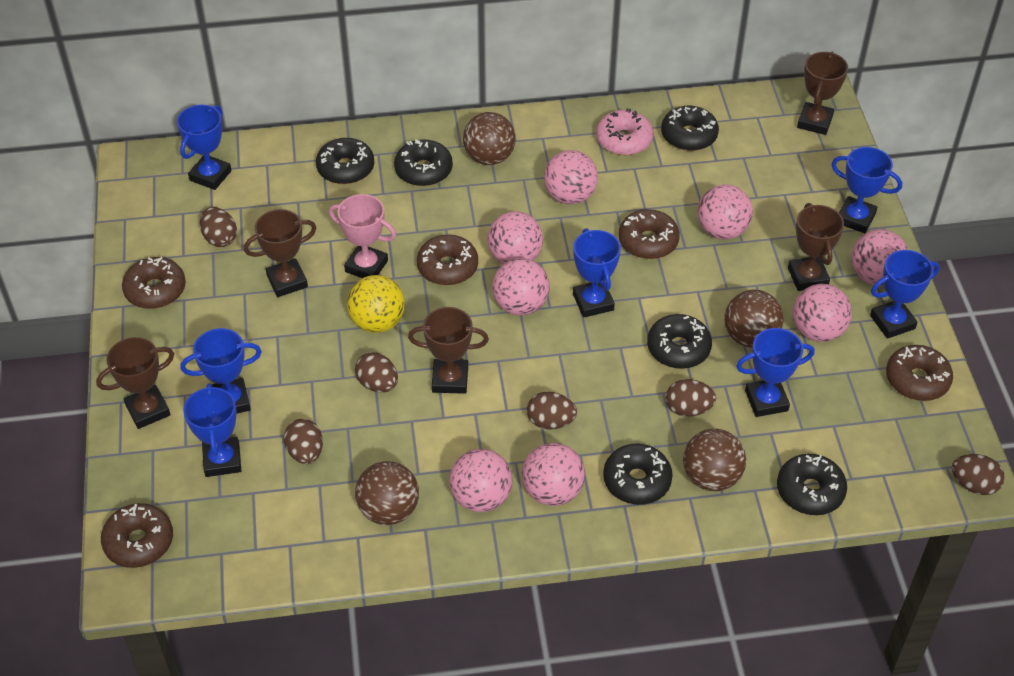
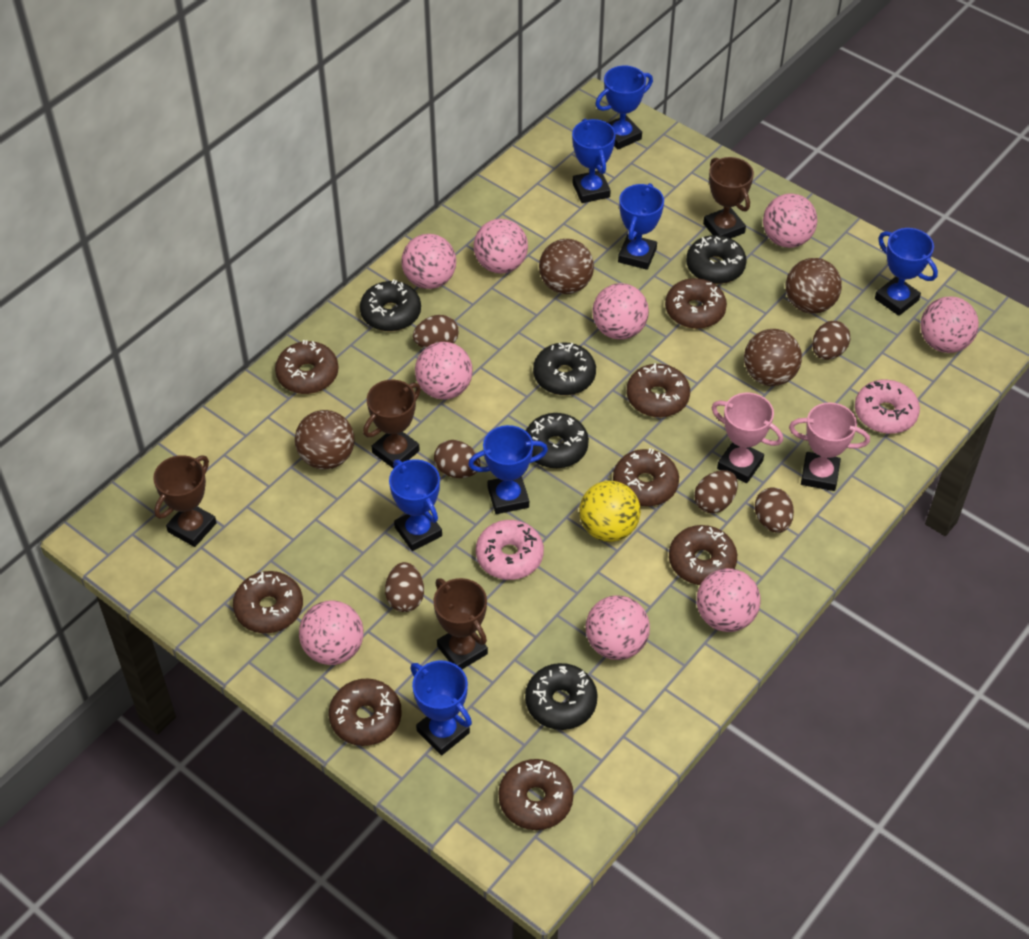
black donut: 6 -> 5
brown donut: 5 -> 8
brown trophy: 5 -> 4
pink ball: 8 -> 9
pink donut: 1 -> 2
pink trophy: 1 -> 2

